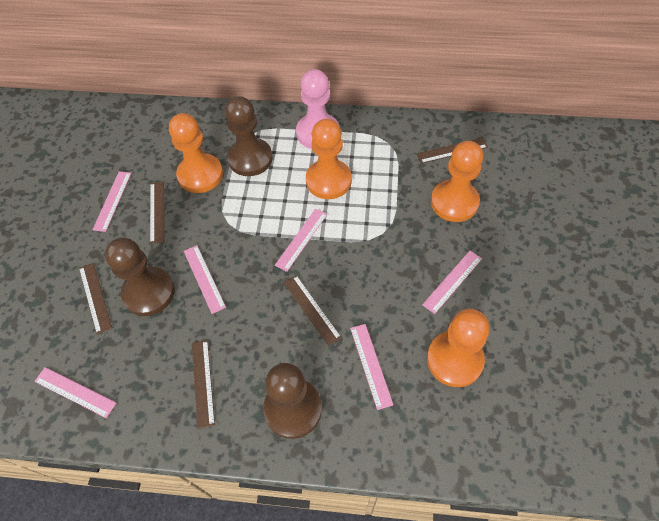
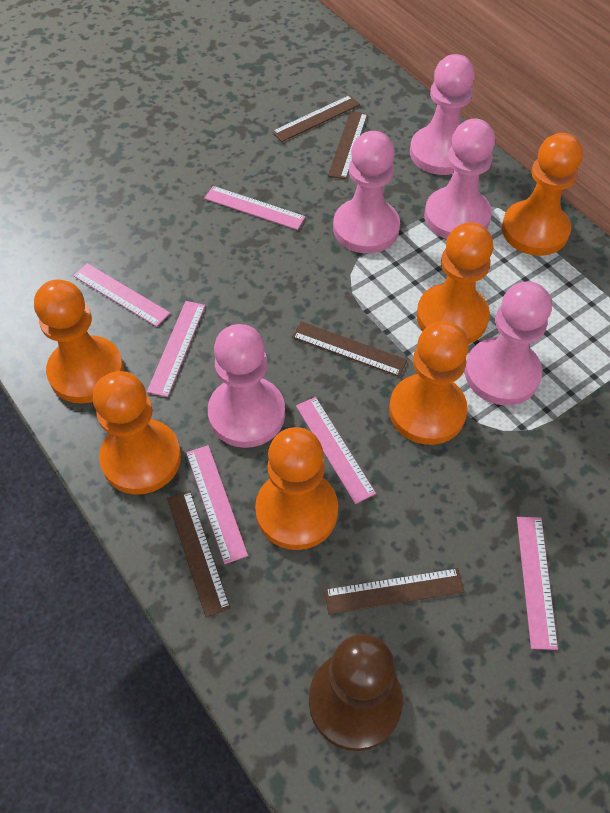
brown pawn: 3 -> 1
orange pawn: 4 -> 6
pink pawn: 1 -> 5

